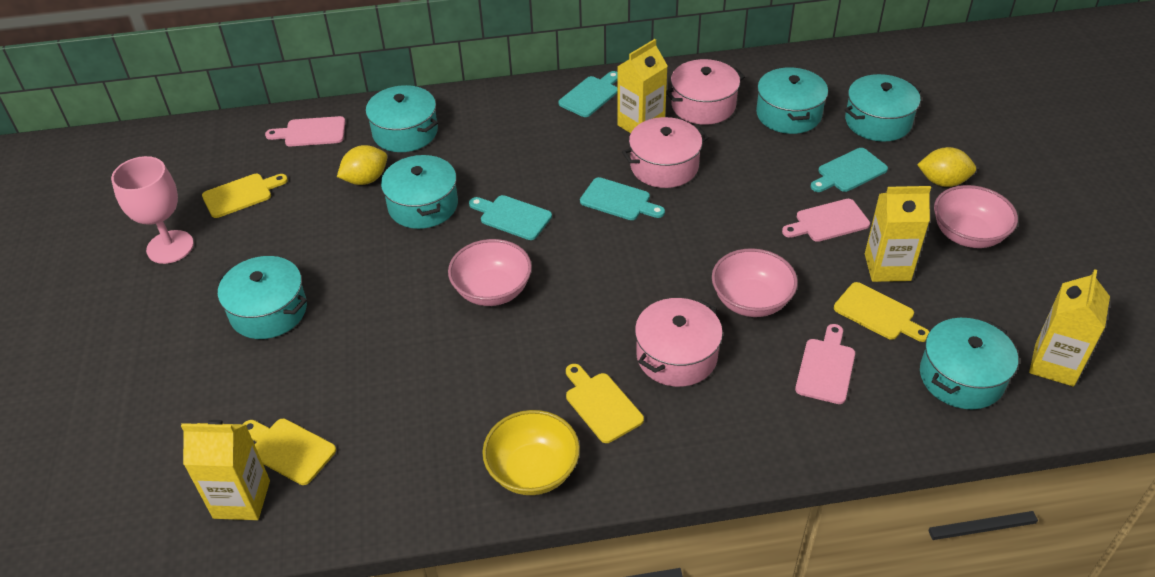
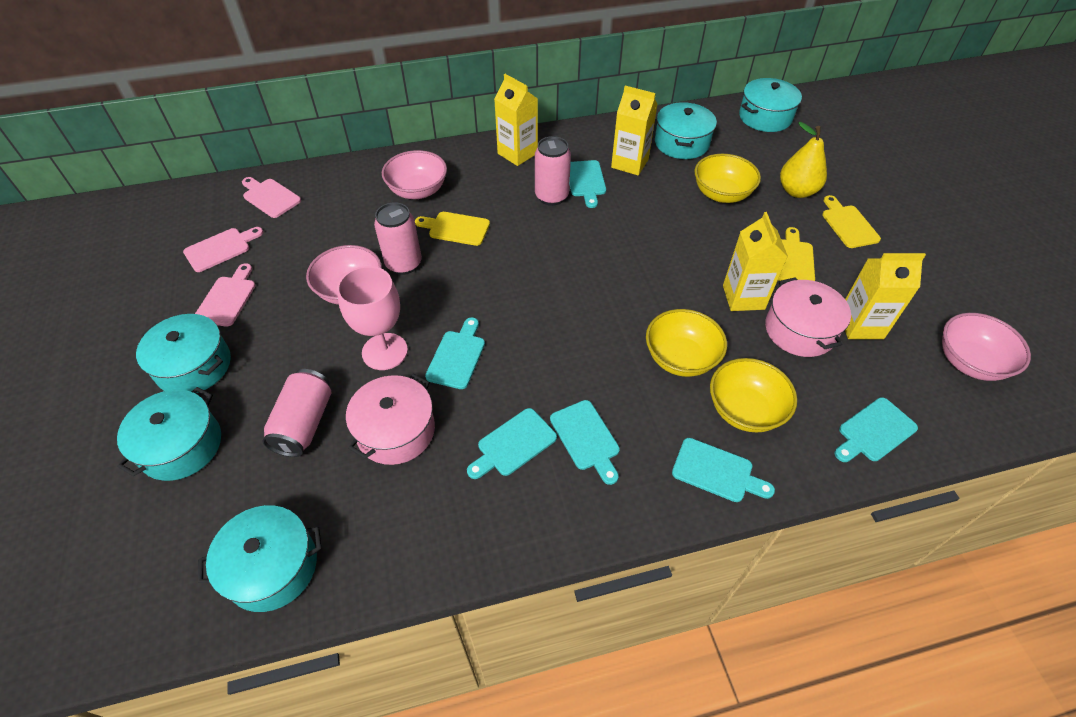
pink can: 0 -> 3
pink pot: 3 -> 2
turquoise cutting board: 4 -> 6
turquoise pot: 6 -> 5
yellow bowl: 1 -> 3
yellow cutting board: 4 -> 3
yellow lemon: 2 -> 0
yellow pear: 0 -> 1

